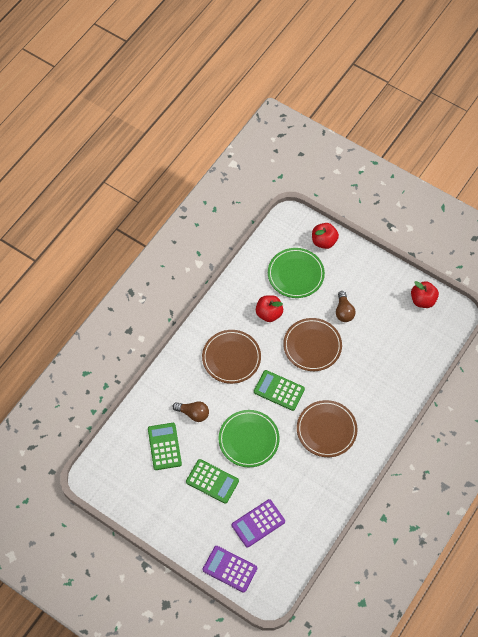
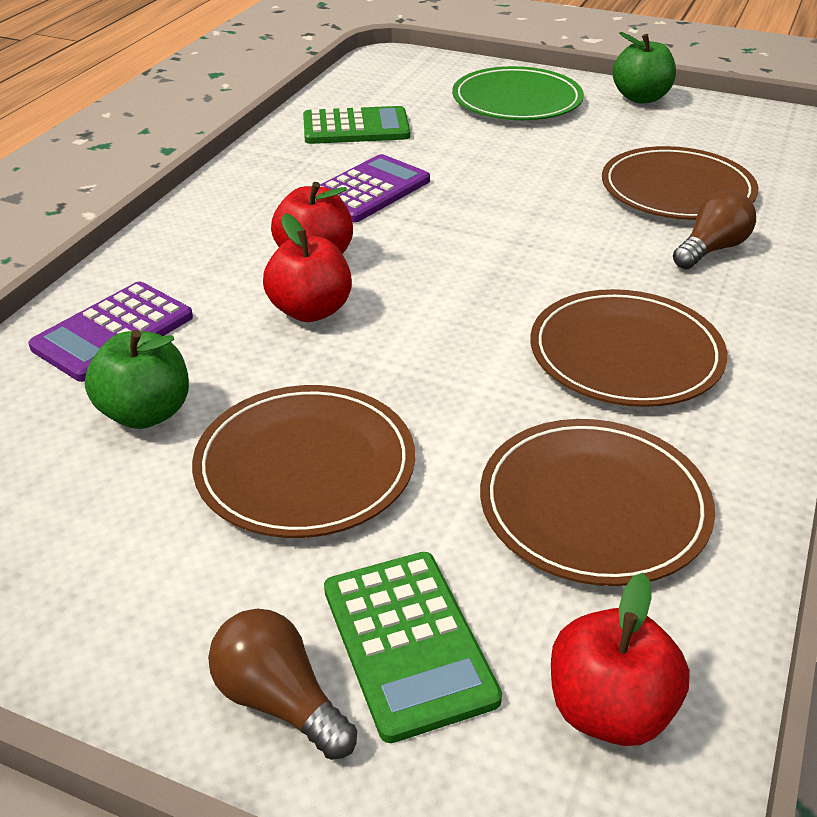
brown plate: 3 -> 4
green apple: 0 -> 2
green calculator: 3 -> 2
green plate: 2 -> 1

